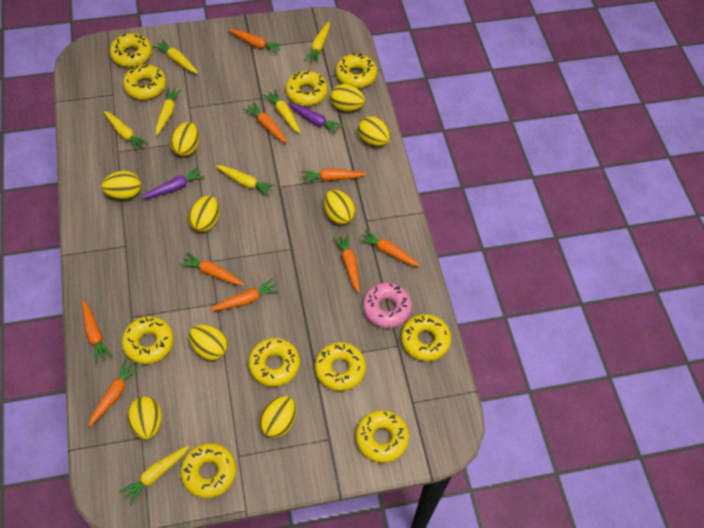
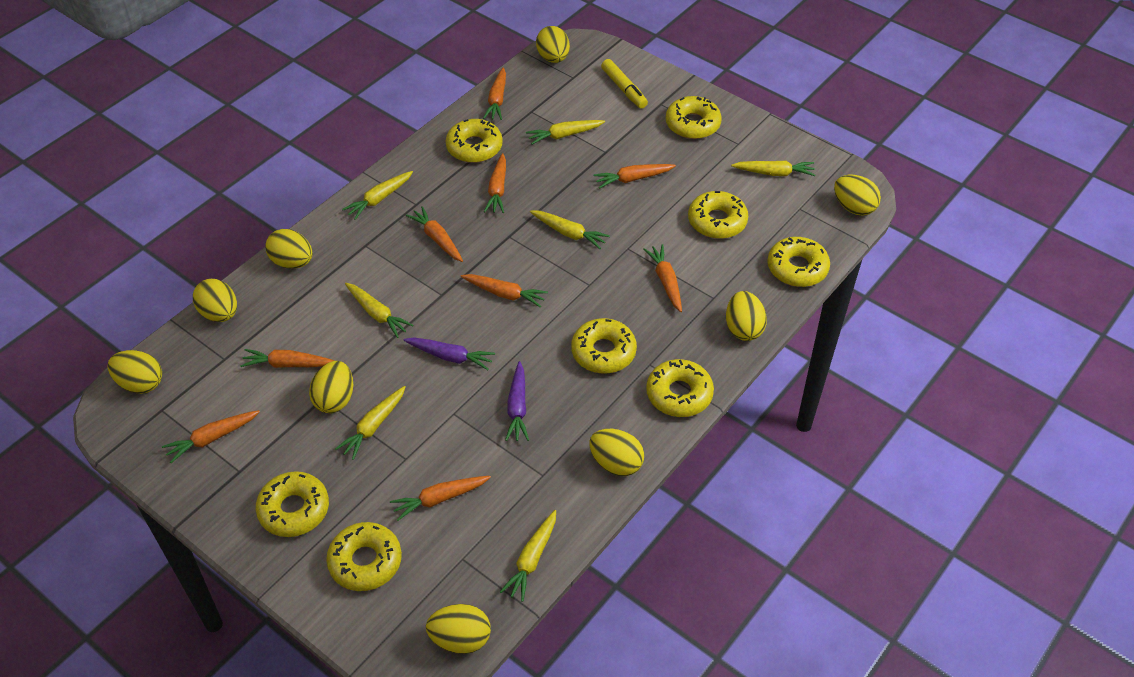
pink donut: 1 -> 0
yellow donut: 10 -> 8
yellow marker: 0 -> 1

